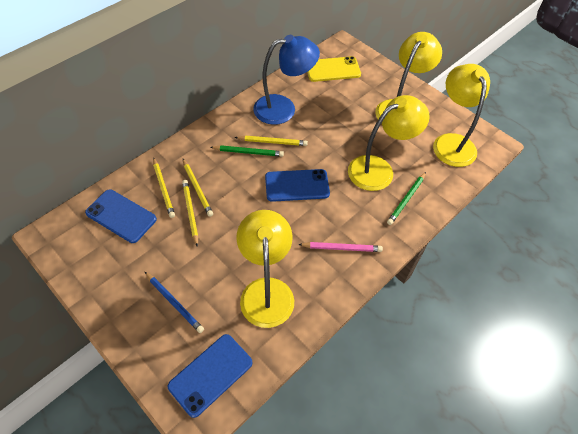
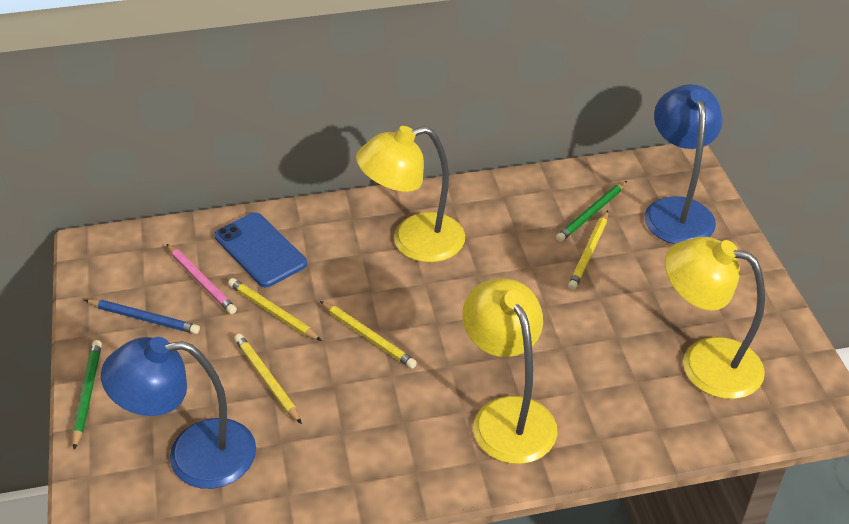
blue lamp: 1 -> 2
blue phone: 3 -> 1
yellow lamp: 4 -> 3
yellow phone: 1 -> 0

